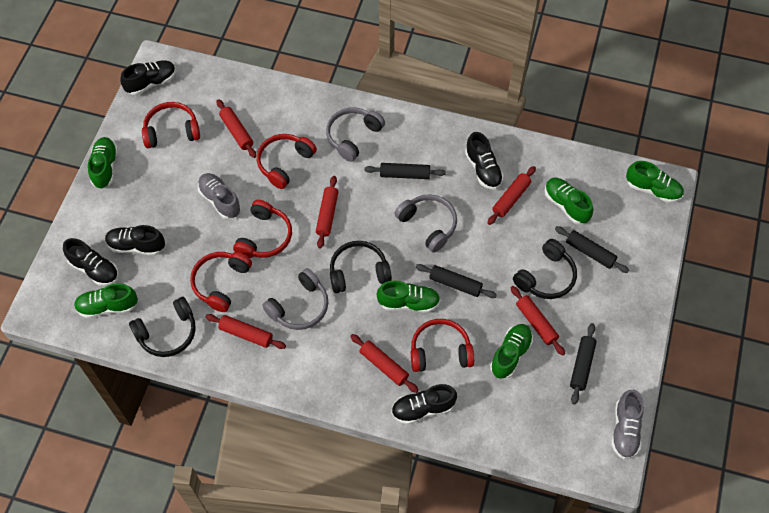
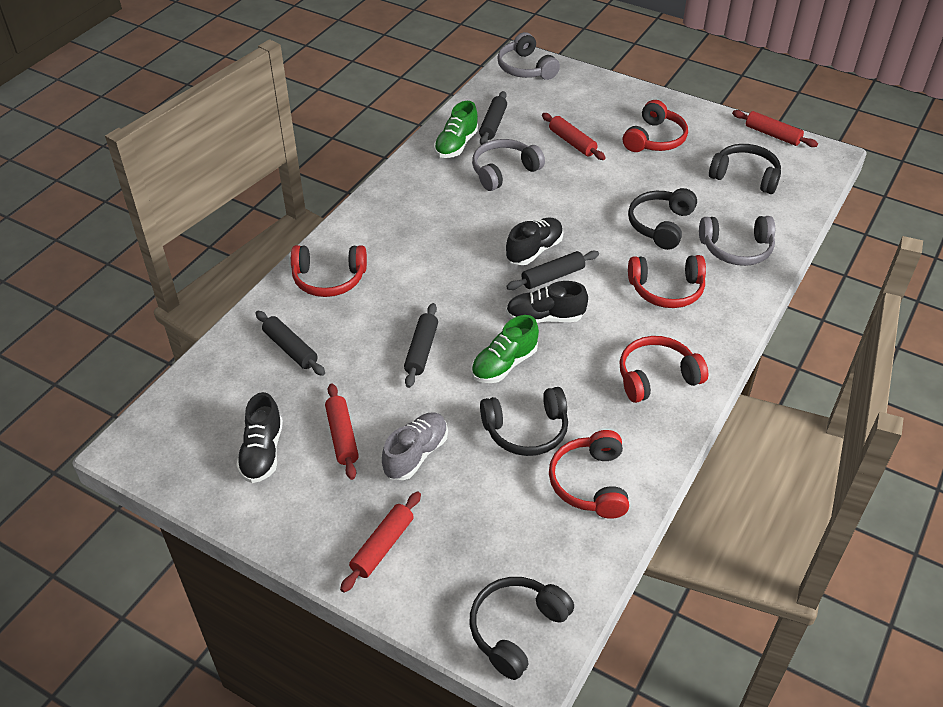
black headphones: 3 -> 4
black shoe: 5 -> 3
green shoe: 6 -> 2
grey shoe: 2 -> 1
red rolling pin: 6 -> 4

